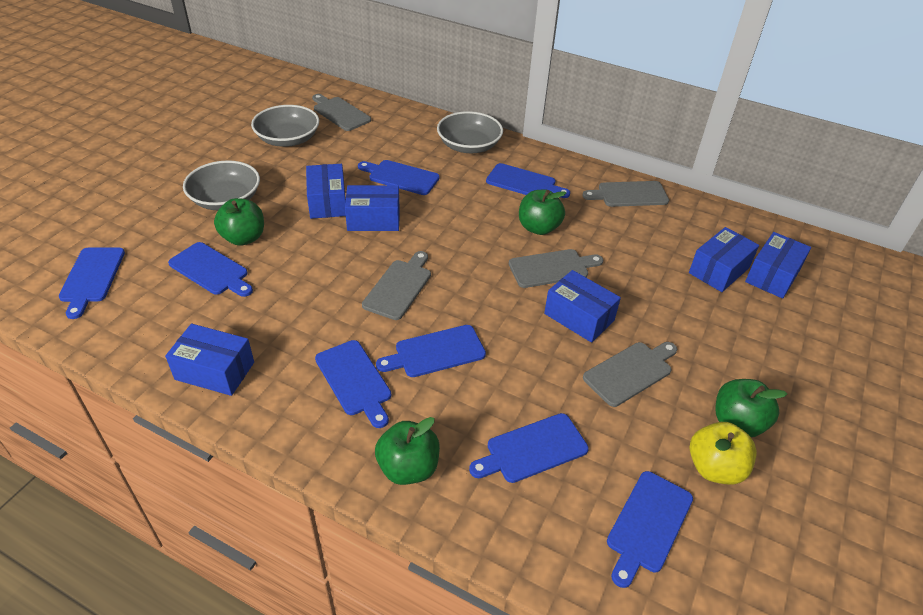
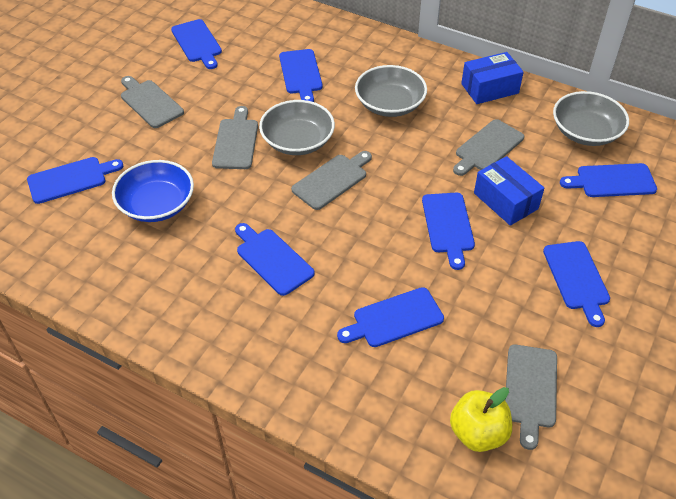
blue bowl: 0 -> 1
blue box: 6 -> 2
green apple: 4 -> 0

